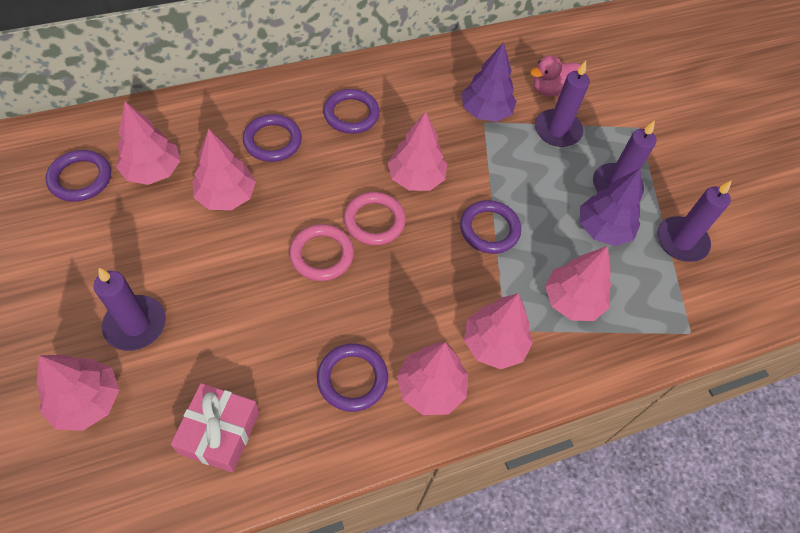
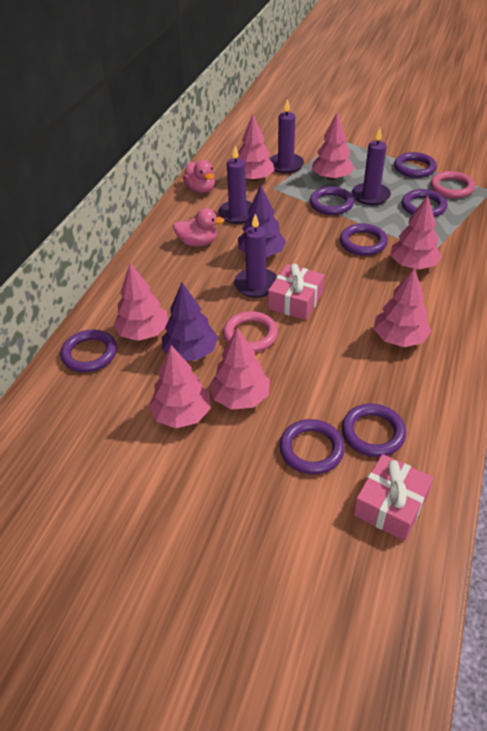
pink duck: 1 -> 2
pink gift: 1 -> 2
purple ring: 5 -> 7

